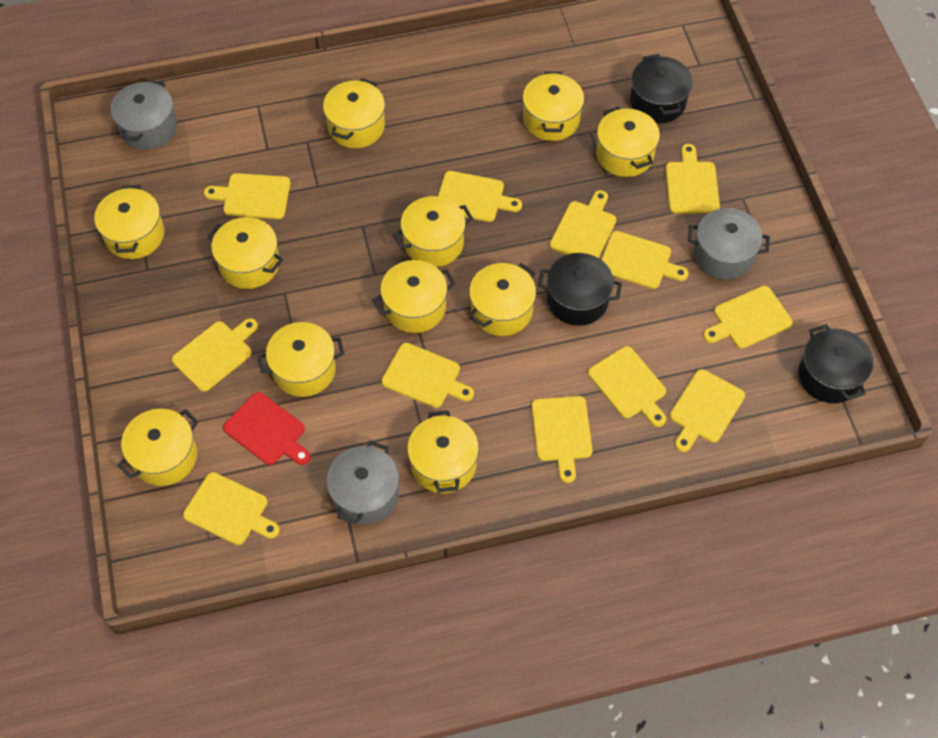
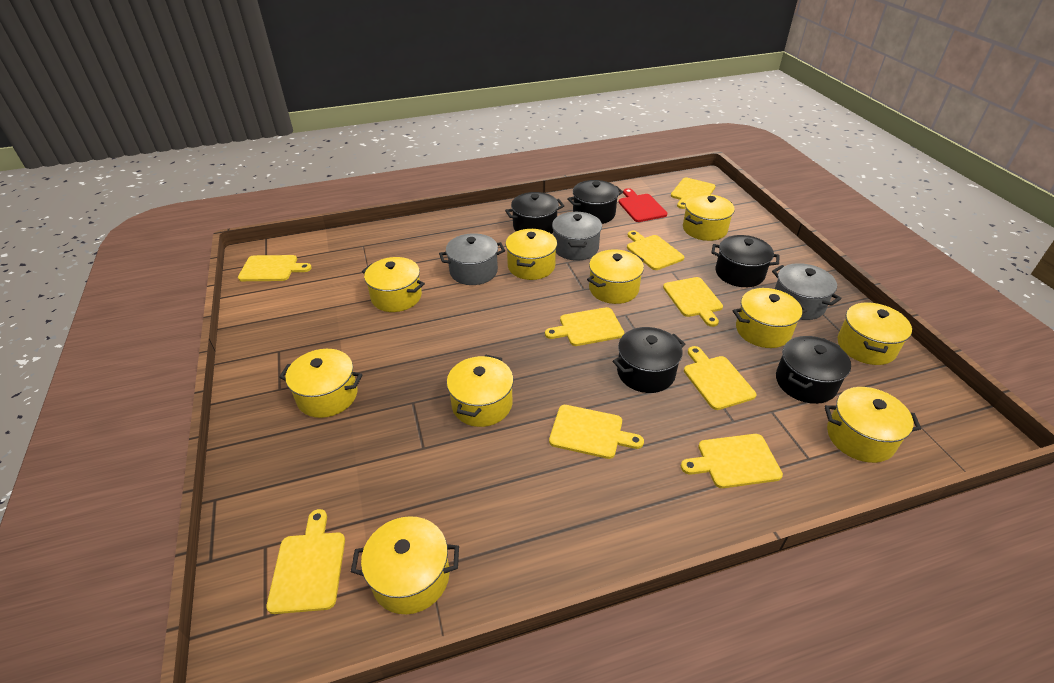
black pot: 3 -> 5
yellow cutting board: 12 -> 9
yellow pot: 11 -> 10

